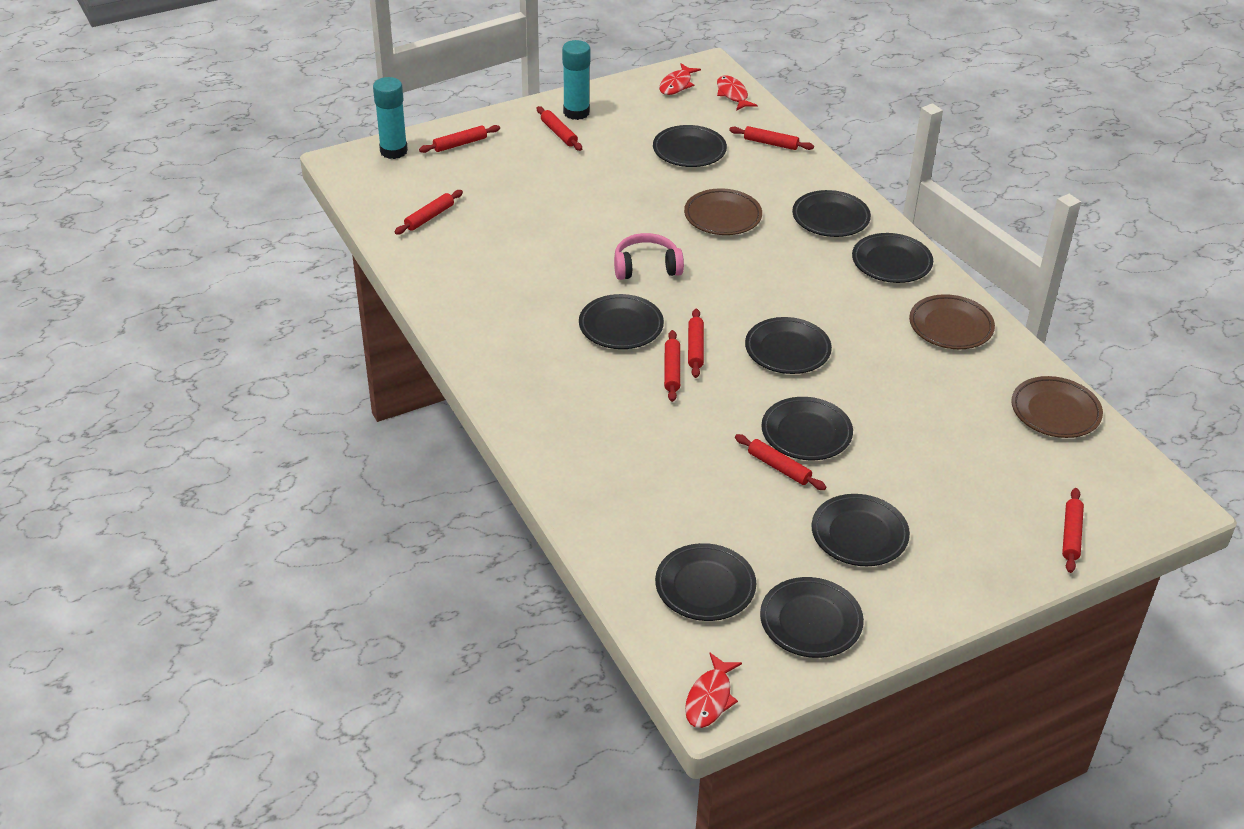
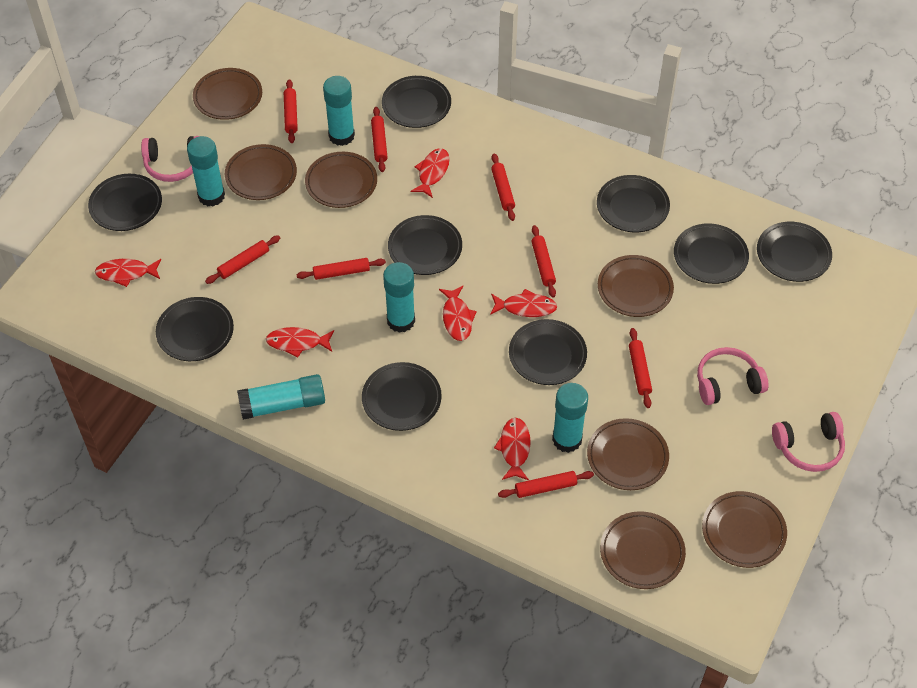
brown plate: 3 -> 7
pink headphones: 1 -> 3
red fish: 3 -> 6
turquoise glue stick: 2 -> 5

